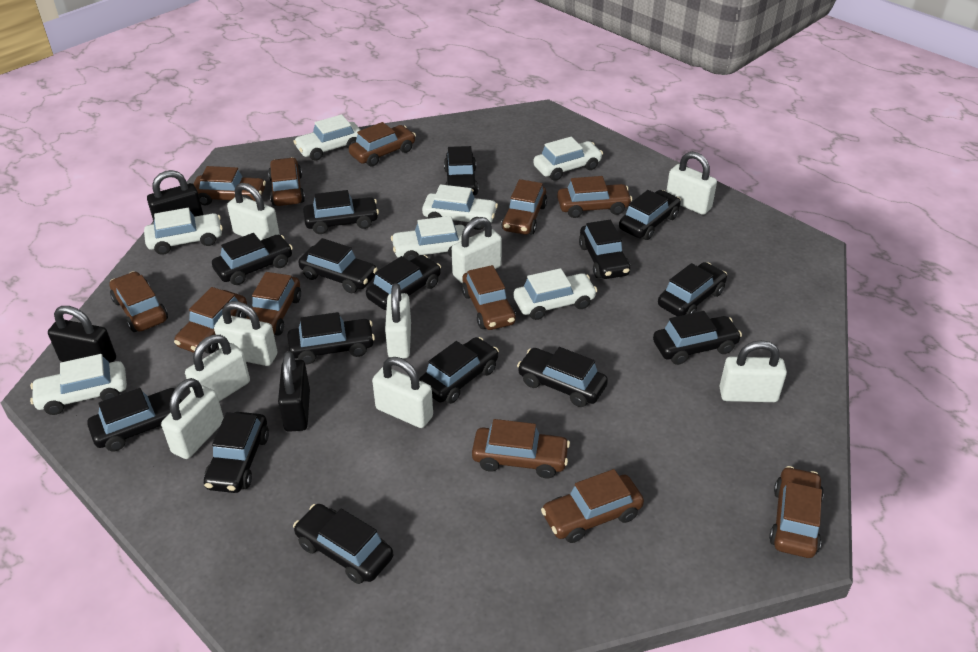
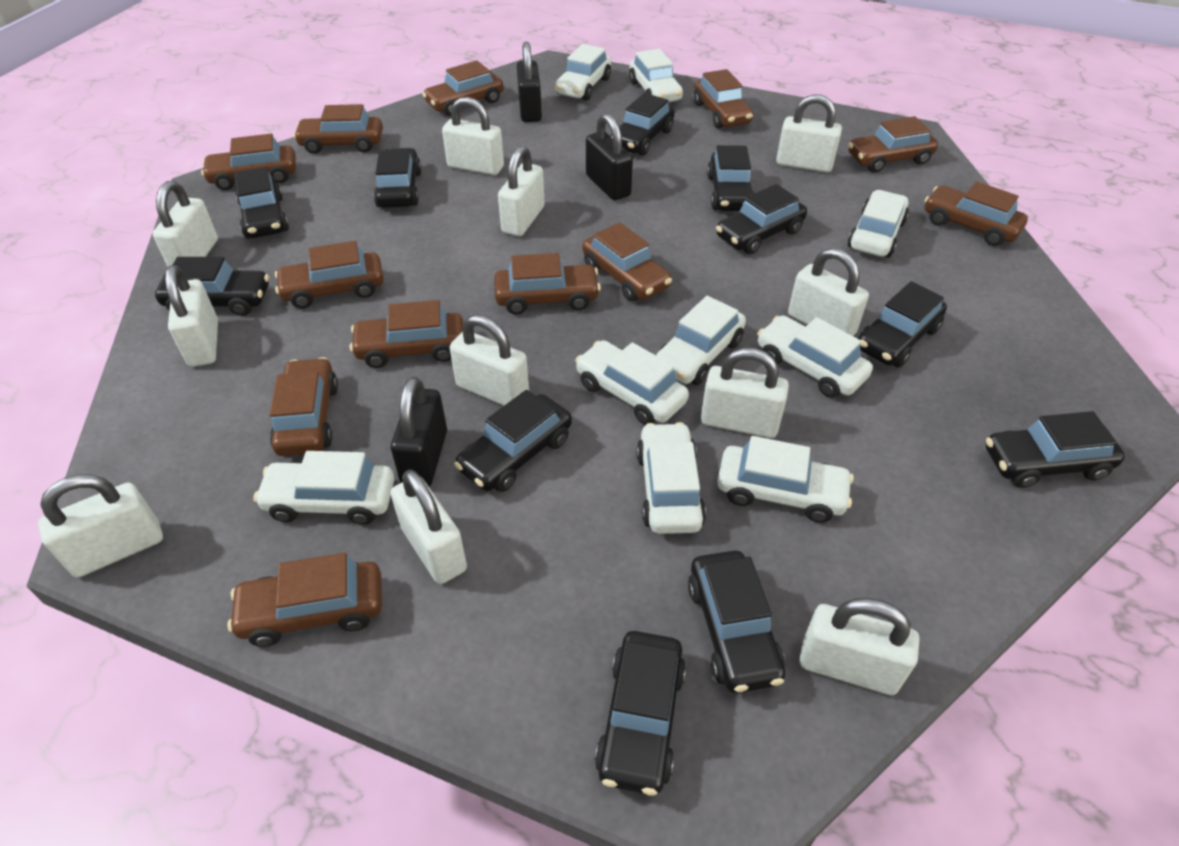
black car: 15 -> 11
white car: 7 -> 9
white padlock: 9 -> 11

